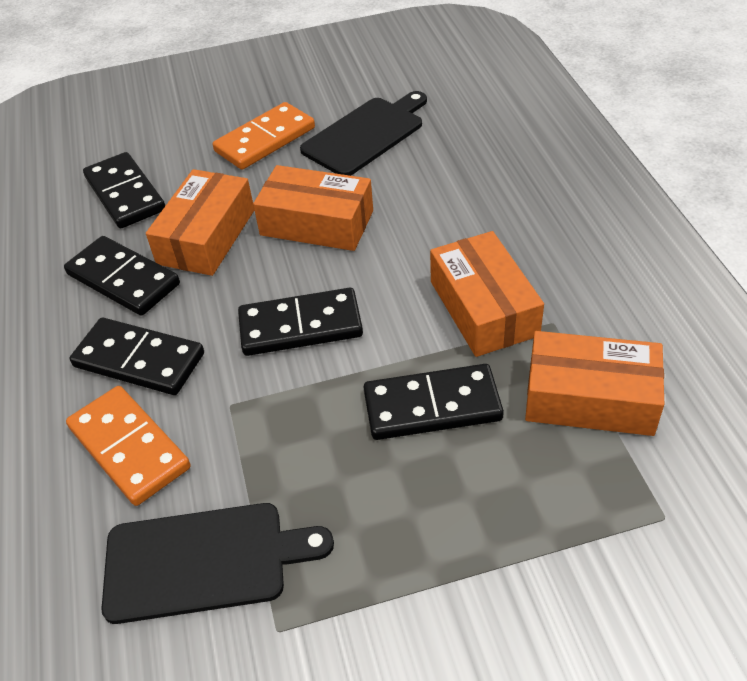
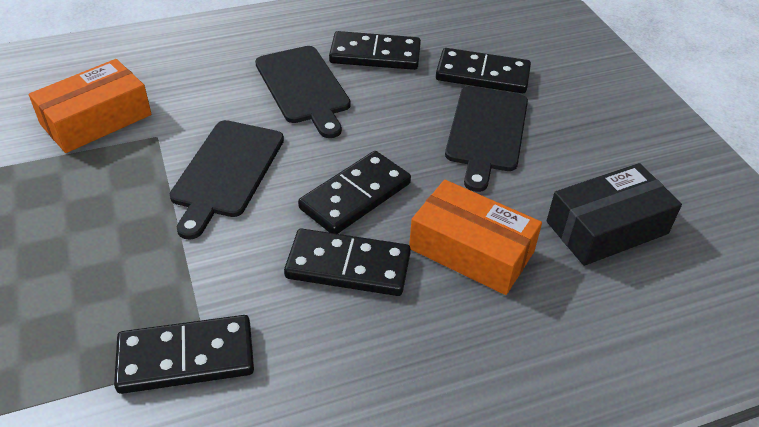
black box: 0 -> 1
black cutting board: 2 -> 3
orange box: 4 -> 2
orange domino: 2 -> 0

